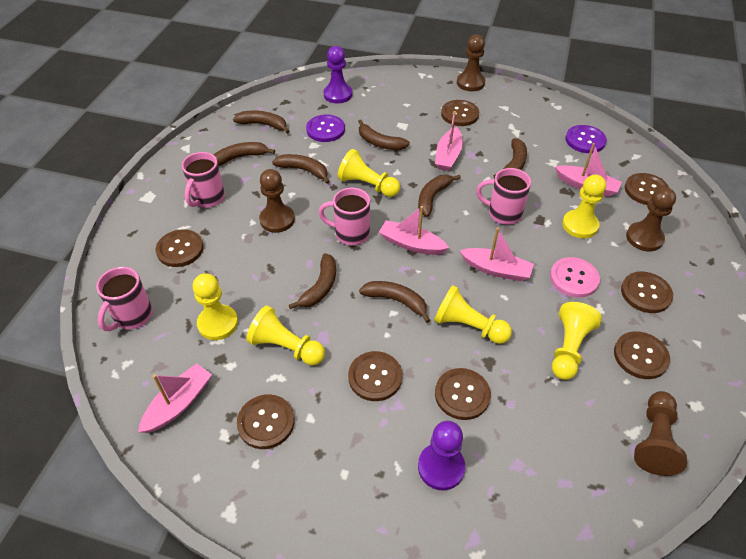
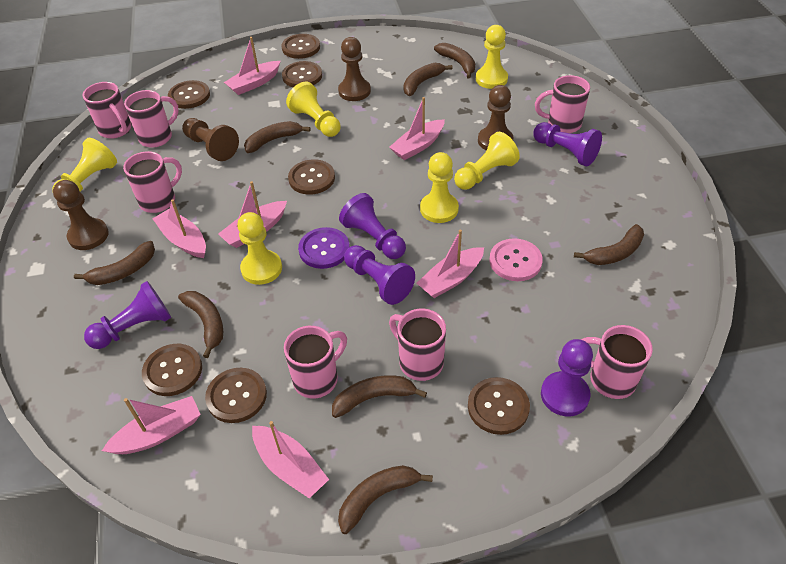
brown button: 8 -> 7
pink boat: 5 -> 7
pink mug: 4 -> 7
purple button: 2 -> 1
purple pawn: 2 -> 5

